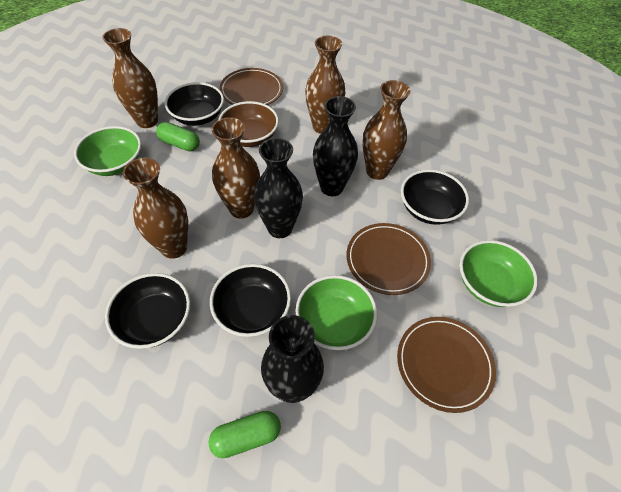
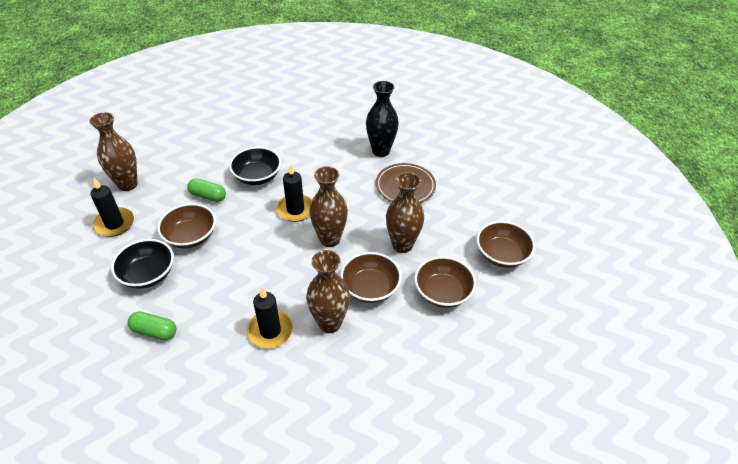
black bowl: 4 -> 2
black candle: 0 -> 3
black vase: 3 -> 1
brown bowl: 1 -> 4
brown plate: 3 -> 1
brown vase: 5 -> 4
green bowl: 3 -> 0

